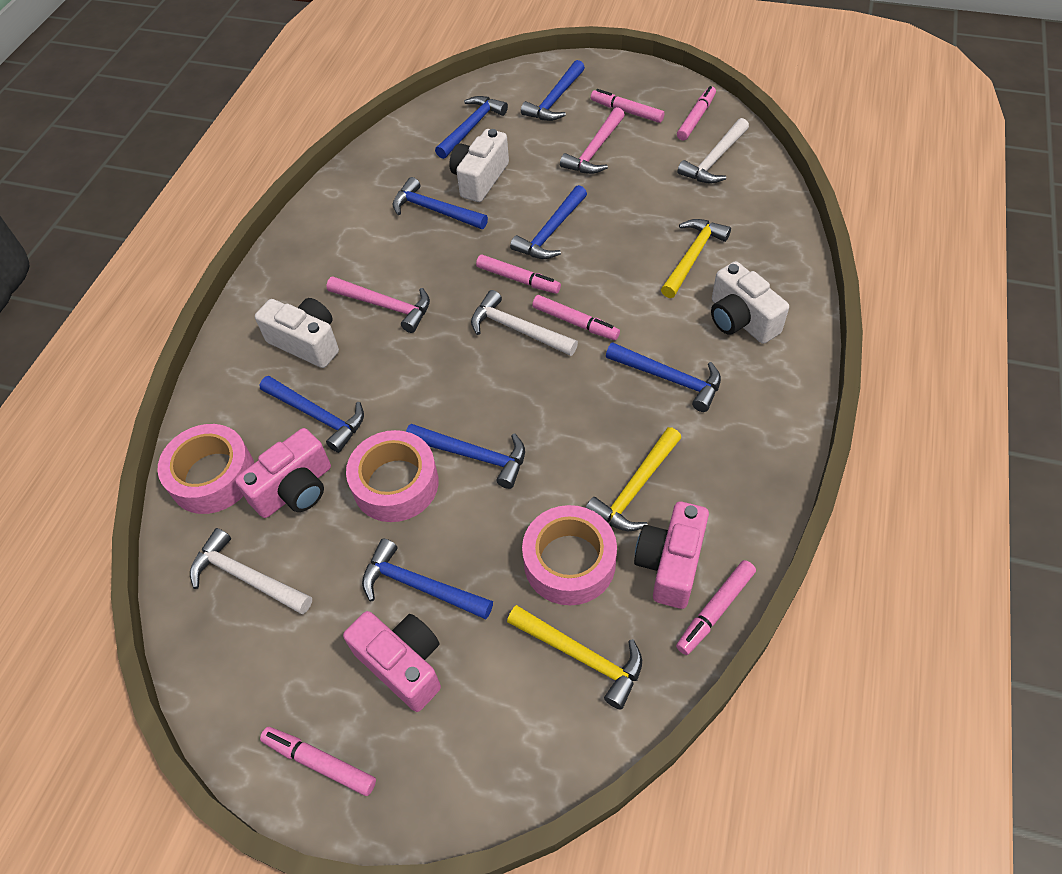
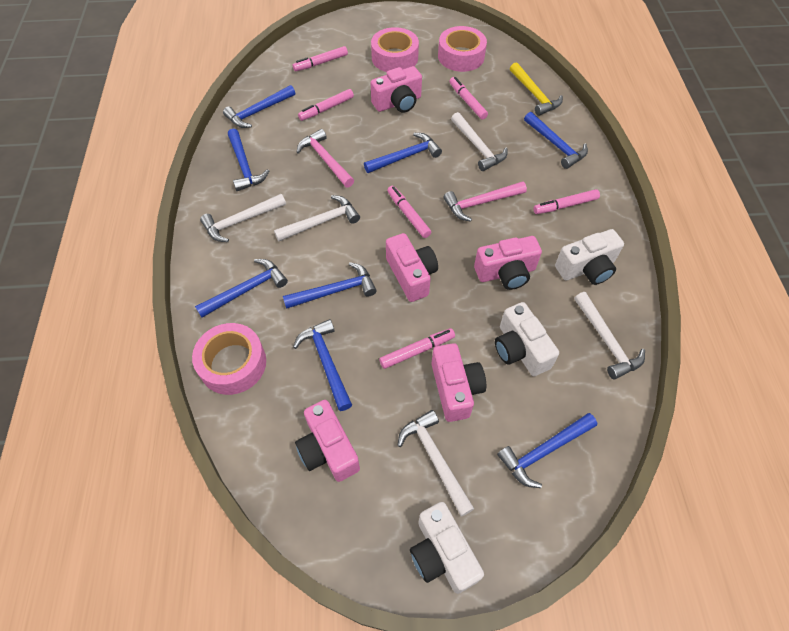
pink camera: 3 -> 5
white hammer: 3 -> 5
yellow hammer: 3 -> 1

